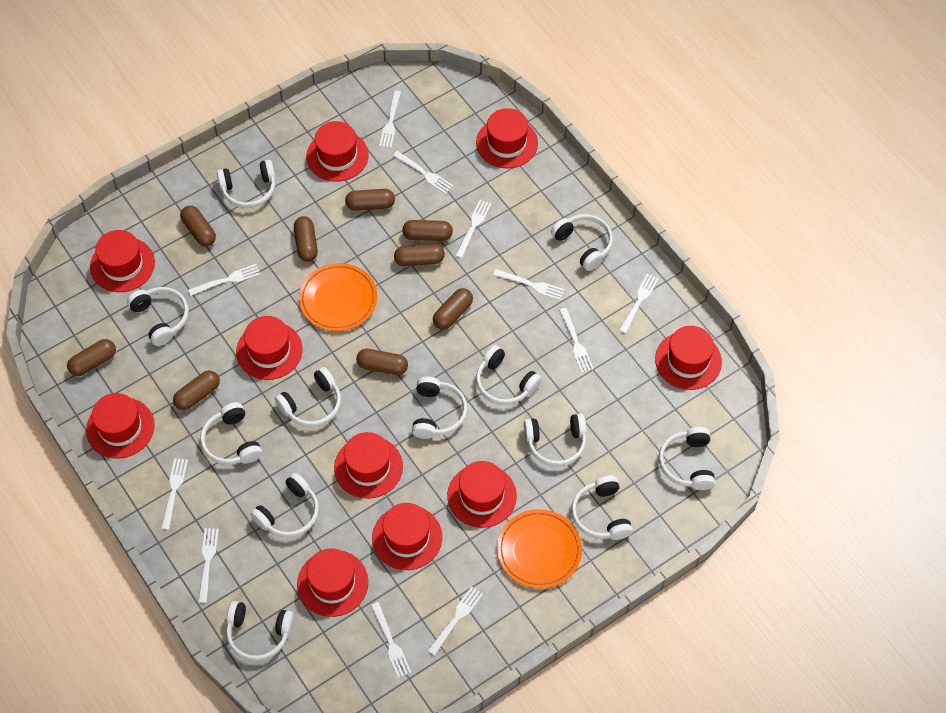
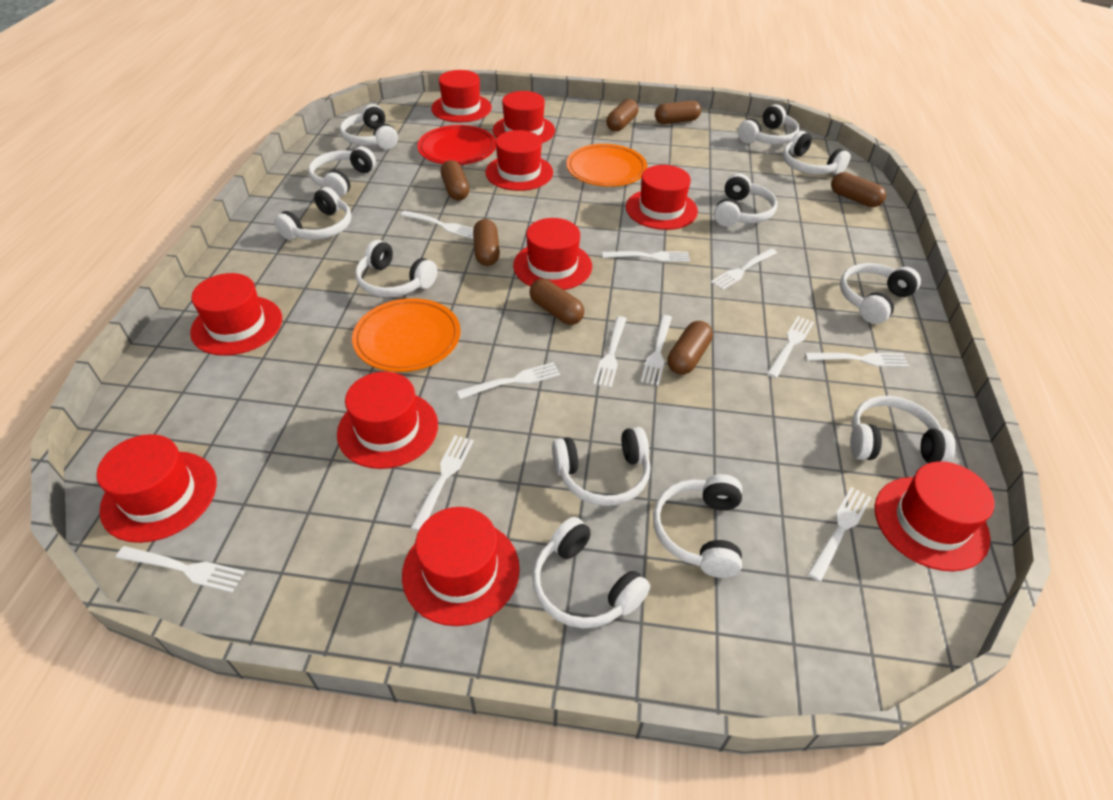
brown capsule: 9 -> 7
red plate: 0 -> 1

